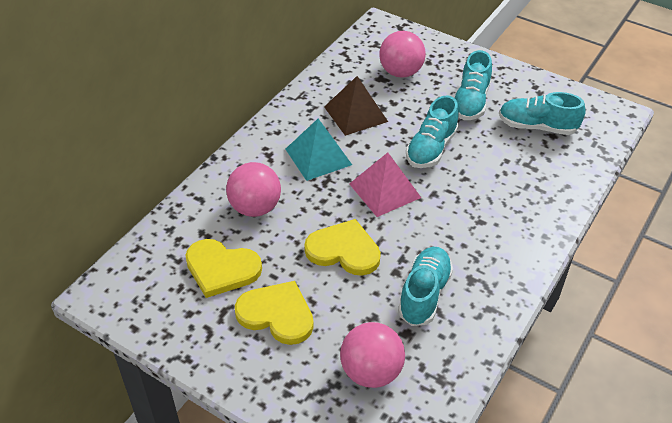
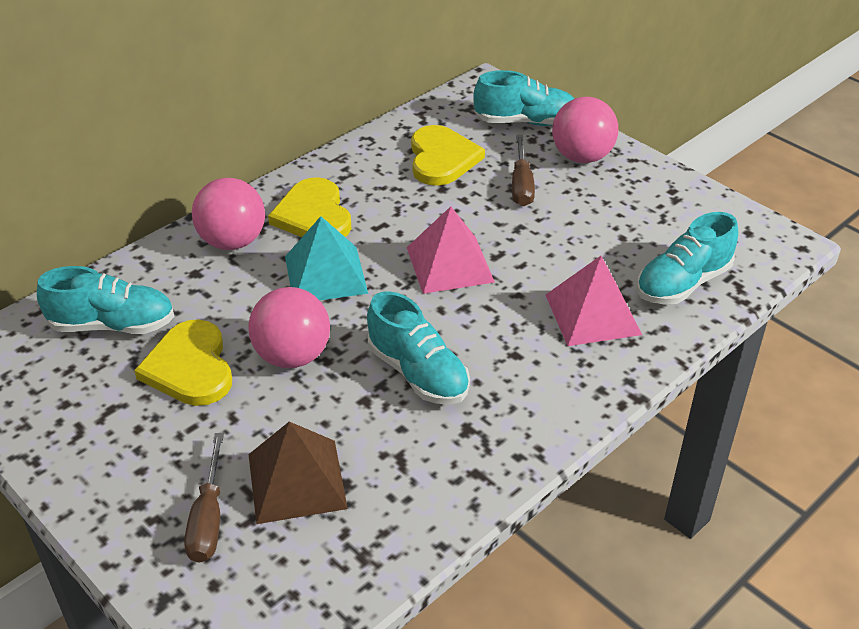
brown screwdriver: 0 -> 2
pink pyramid: 1 -> 2

